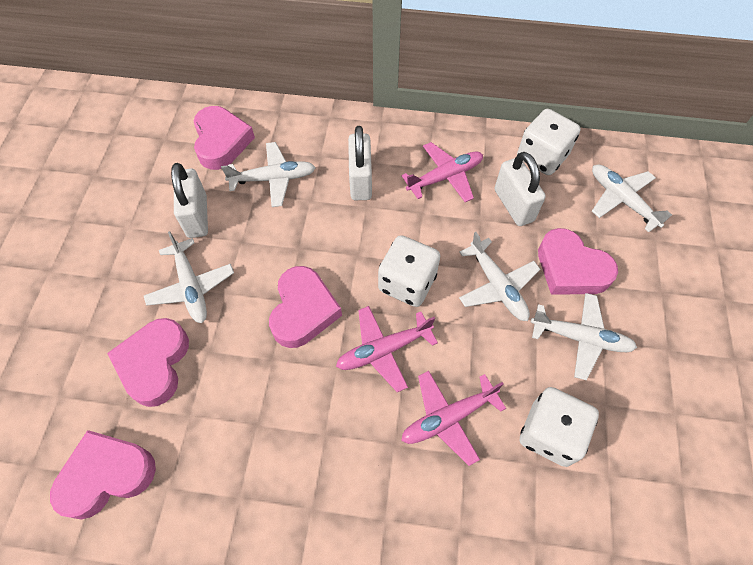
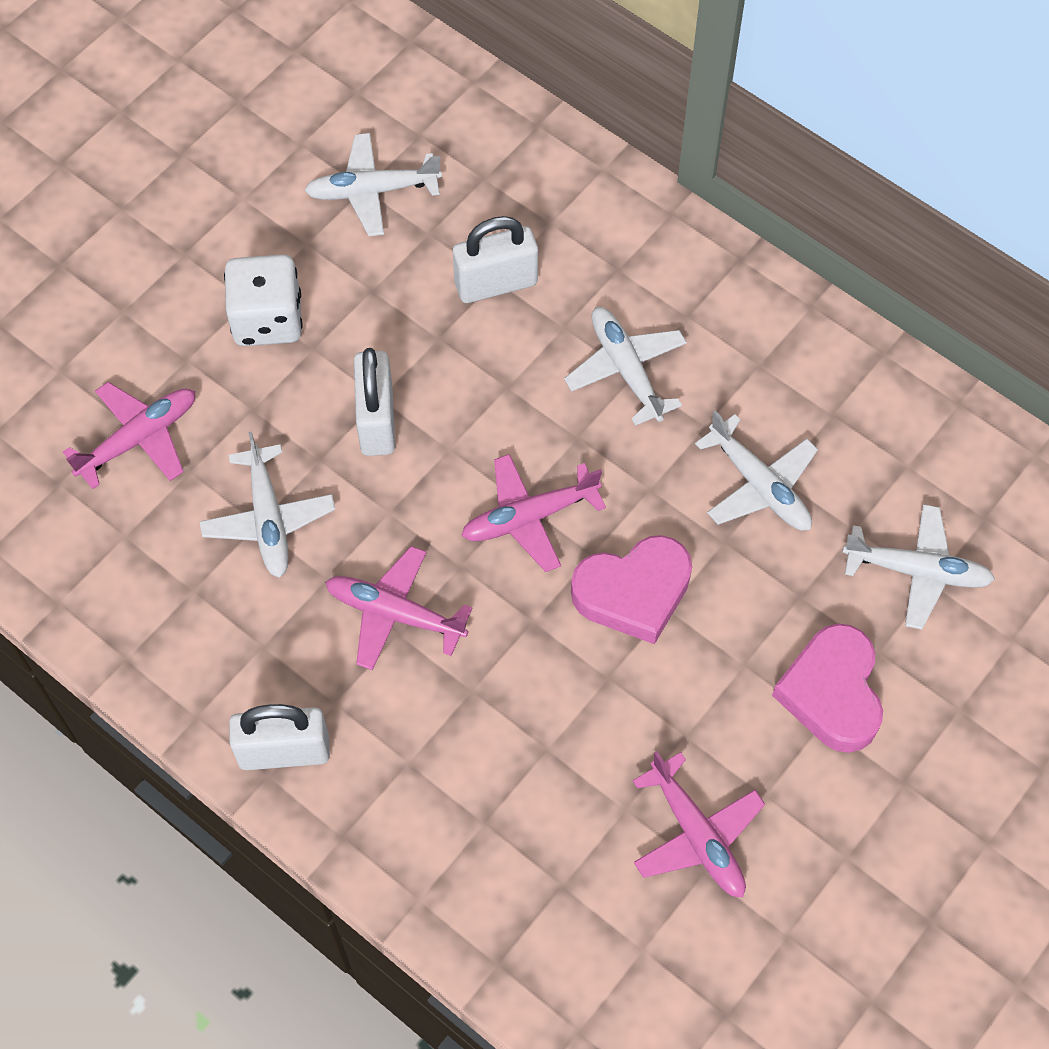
pink heart: 5 -> 2
pink plane: 3 -> 4
white dice: 3 -> 1

